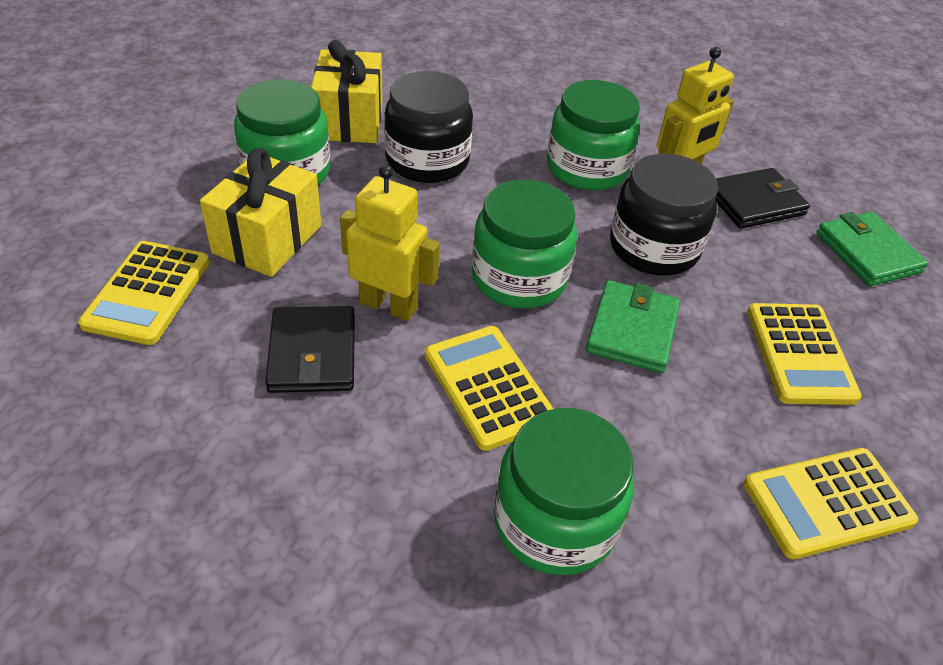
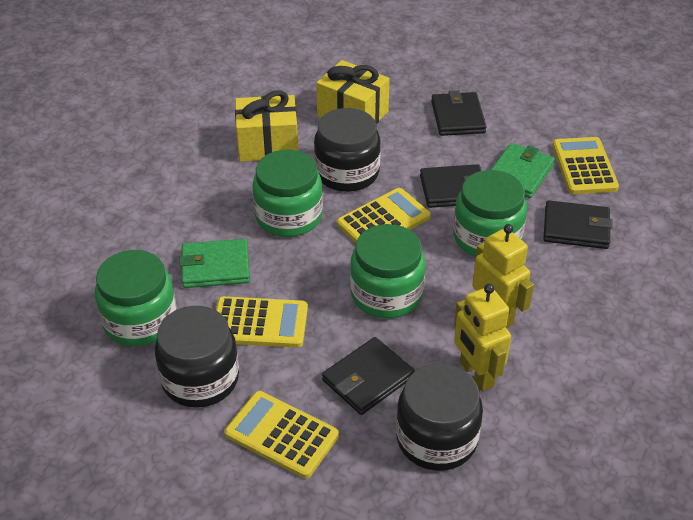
black jar: 2 -> 3
black wallet: 2 -> 4

